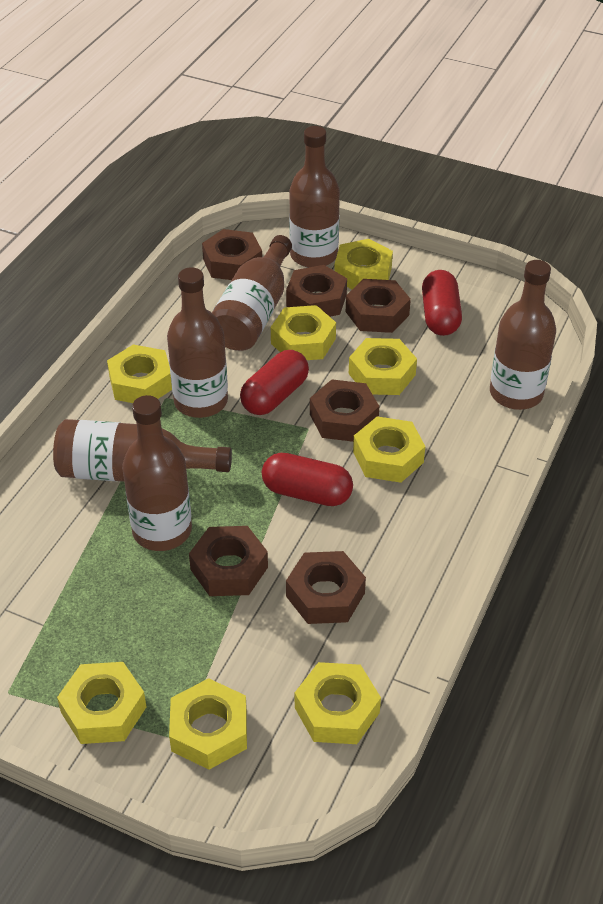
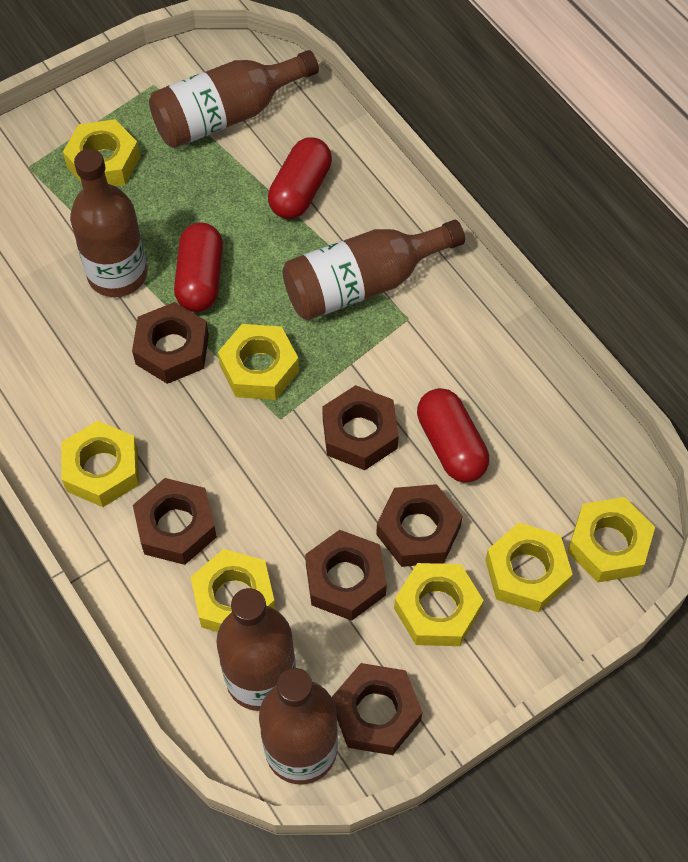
brown bottle: 6 -> 5
yellow nut: 8 -> 7

